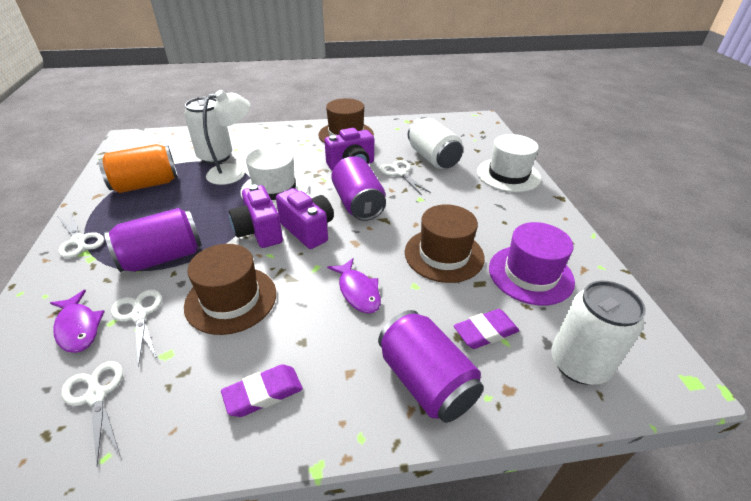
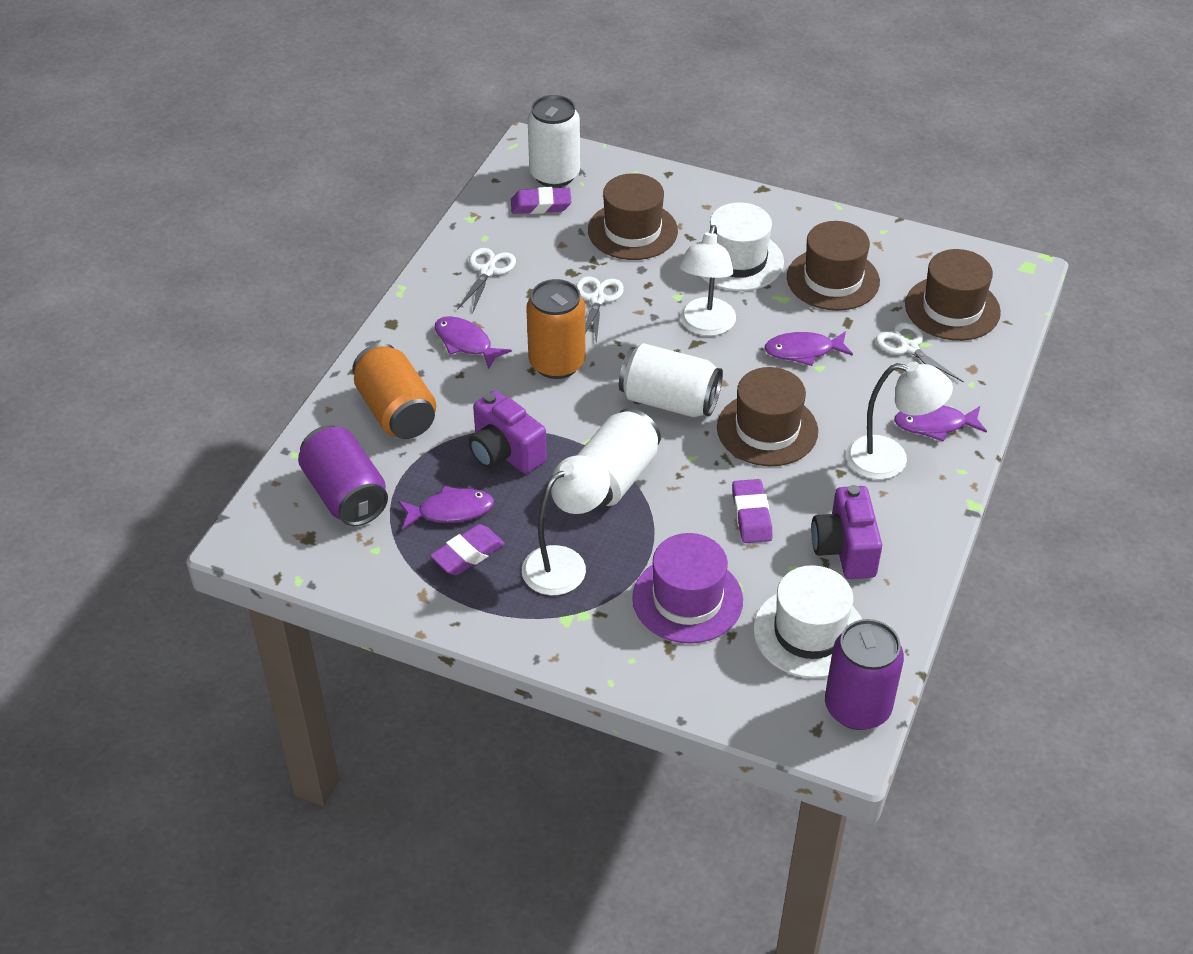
brown hat: 3 -> 4
orange can: 1 -> 2
purple camera: 3 -> 2
purple can: 3 -> 2
purple eraser: 2 -> 3
purple fish: 2 -> 4
white lamp: 1 -> 3
white scissors: 4 -> 3

